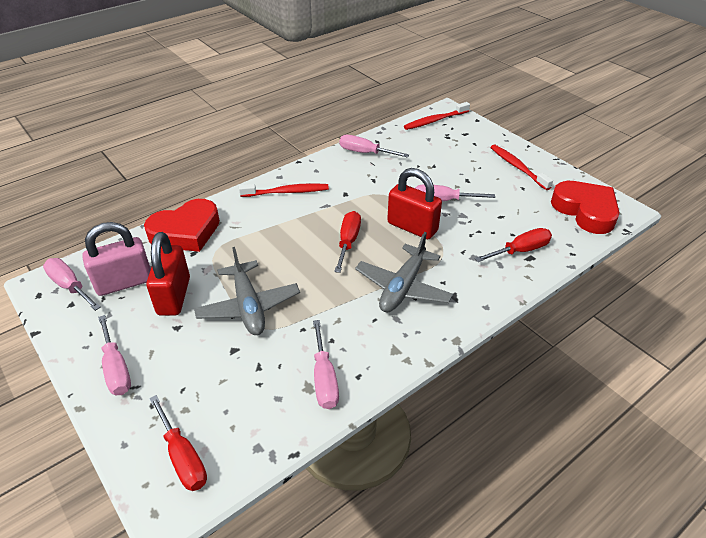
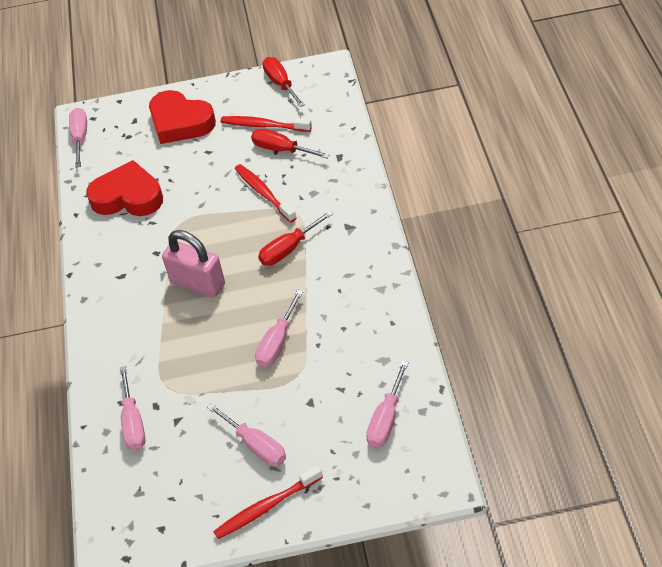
grey plane: 2 -> 0
red padlock: 2 -> 0

